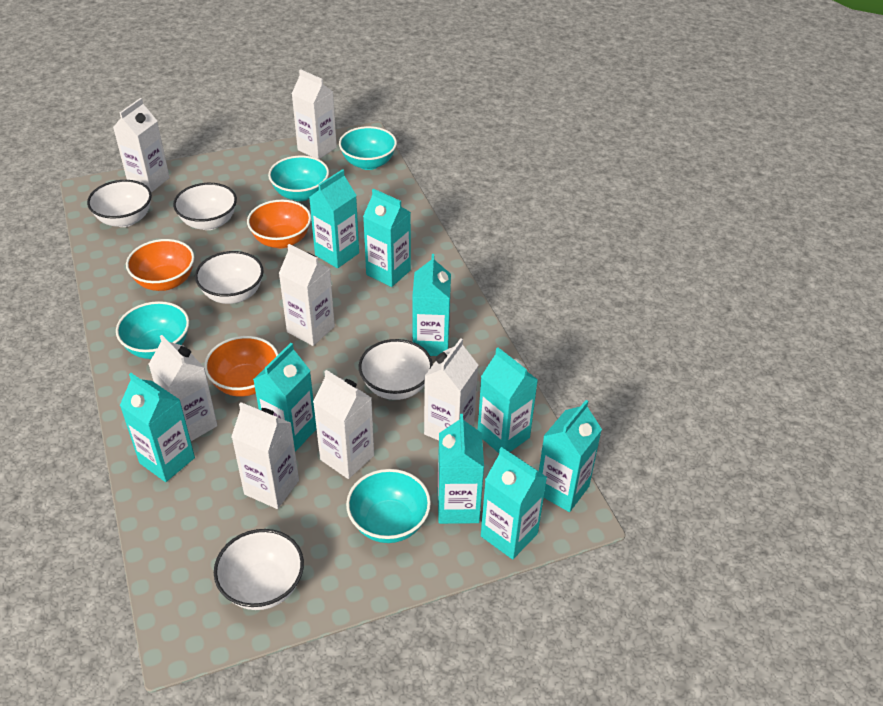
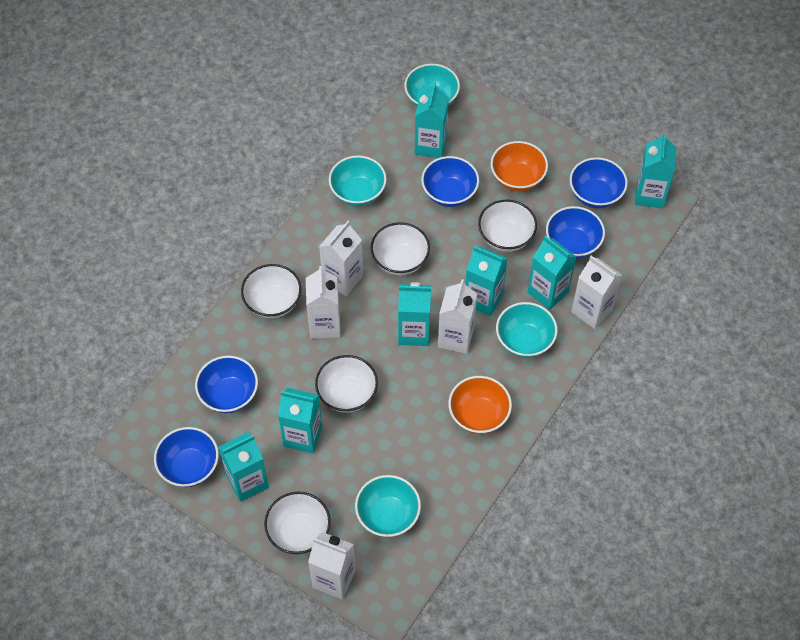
blue bowl: 0 -> 5
orange bowl: 3 -> 2
turquoise carton: 9 -> 7
white carton: 7 -> 5

